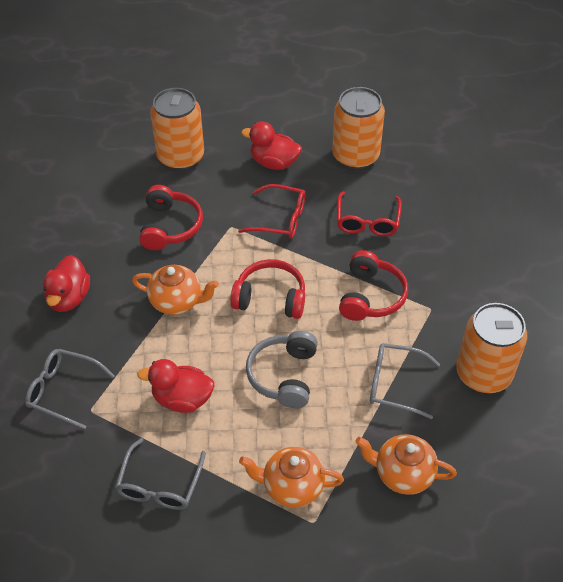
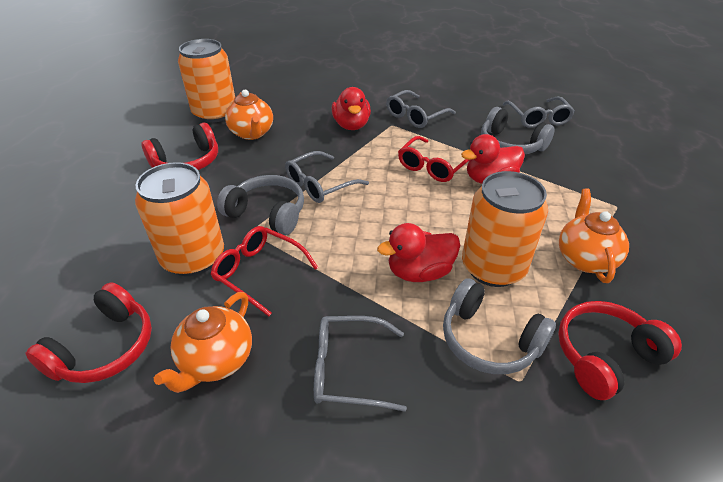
grey glasses: 3 -> 4
grey headphones: 1 -> 3

